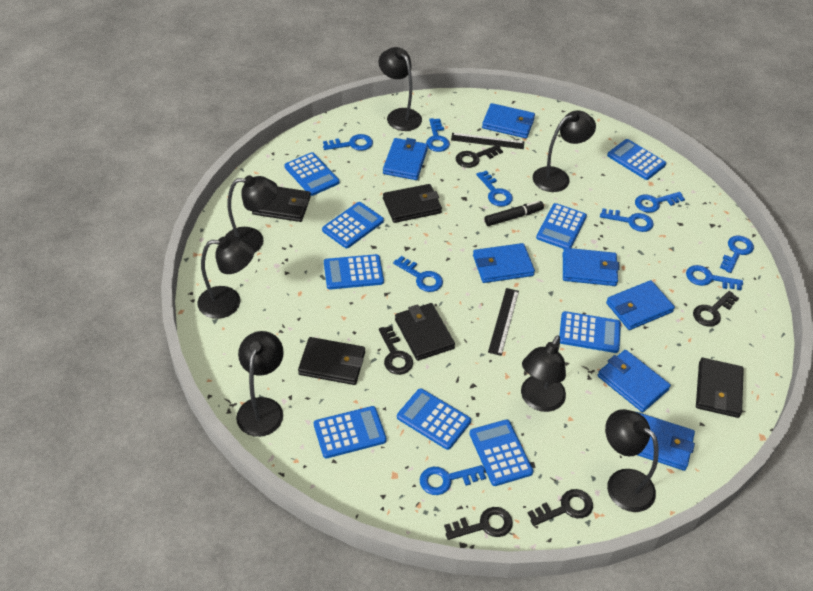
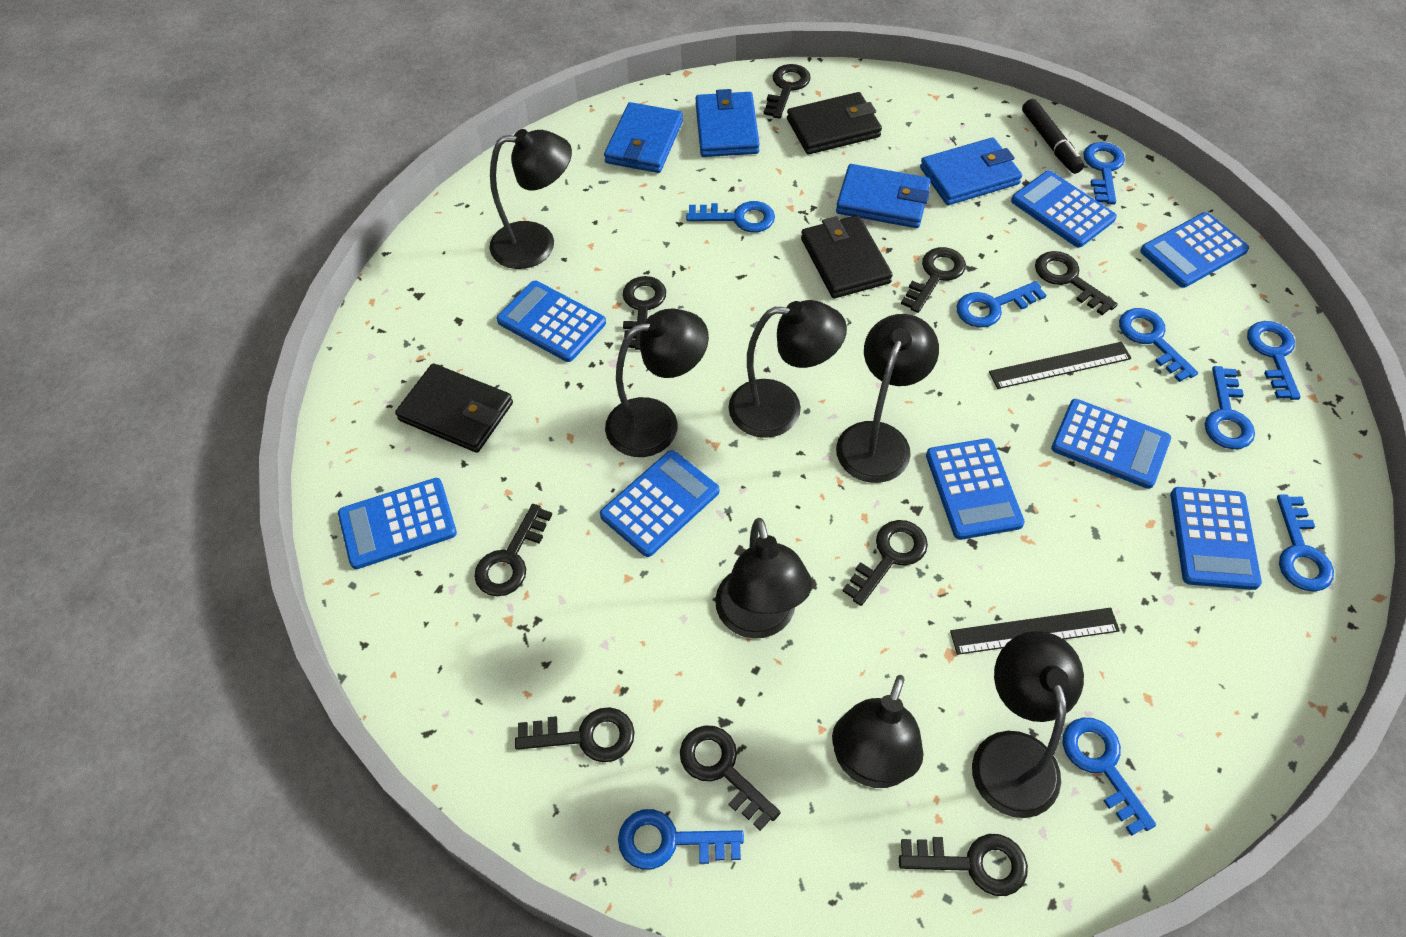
black key: 5 -> 9
black wallet: 5 -> 3
blue calculator: 9 -> 8
blue wallet: 7 -> 4

